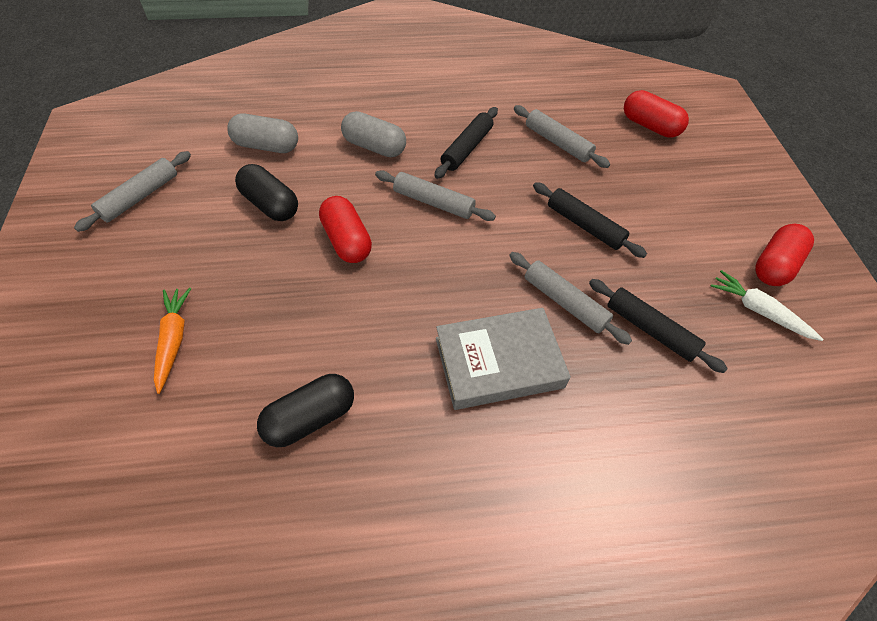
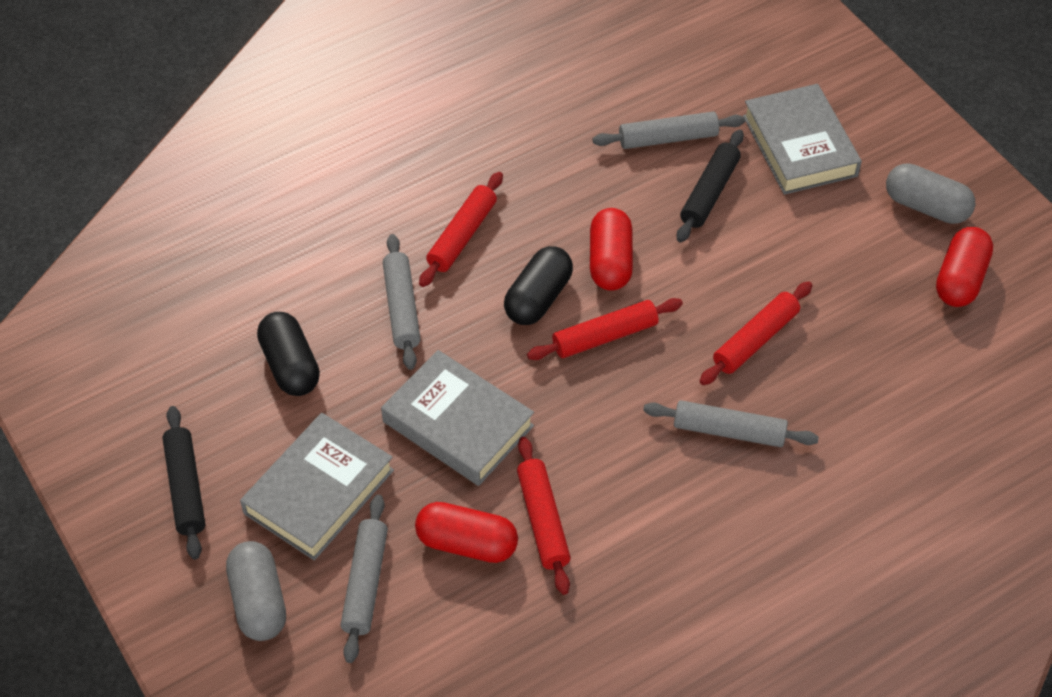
black rolling pin: 3 -> 2
grey book: 1 -> 3
orange carrot: 1 -> 0
red rolling pin: 0 -> 4
white carrot: 1 -> 0

